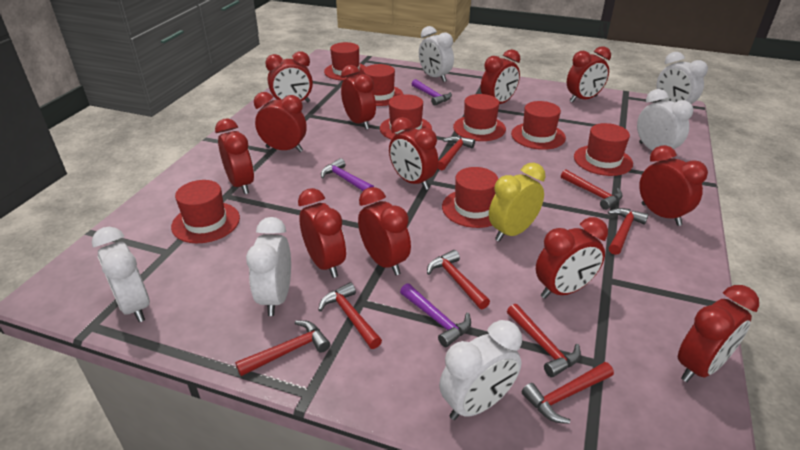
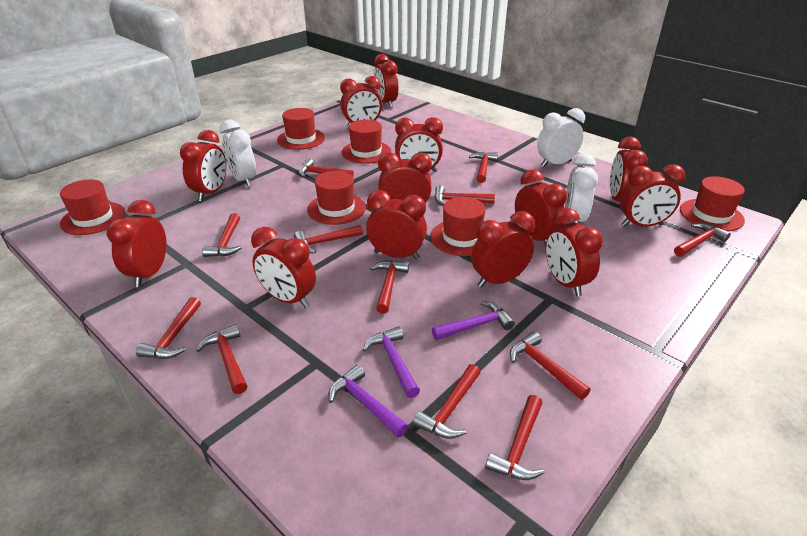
red clock: 12 -> 13
red hammer: 8 -> 12
red hat: 8 -> 6
white clock: 6 -> 3
yellow clock: 1 -> 0

